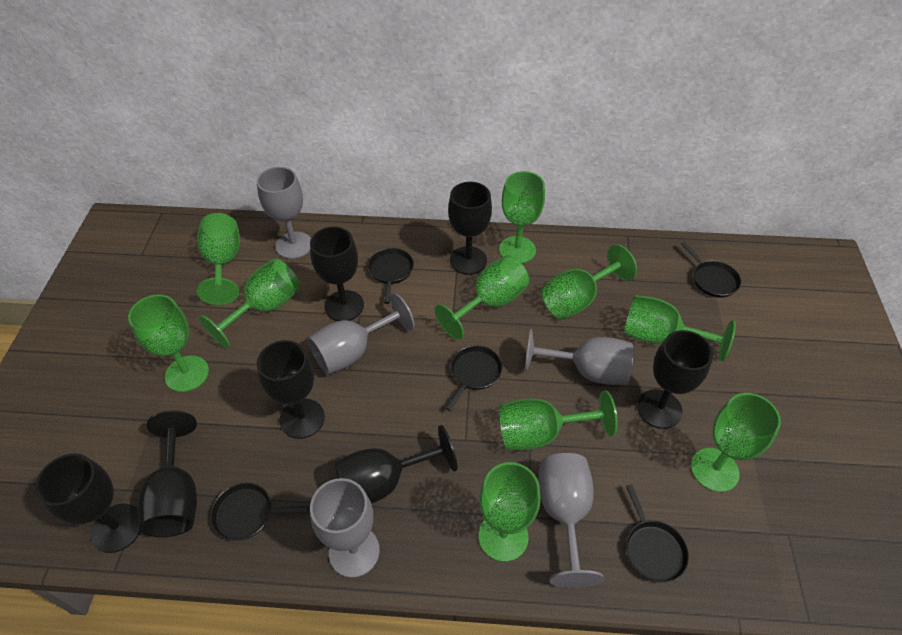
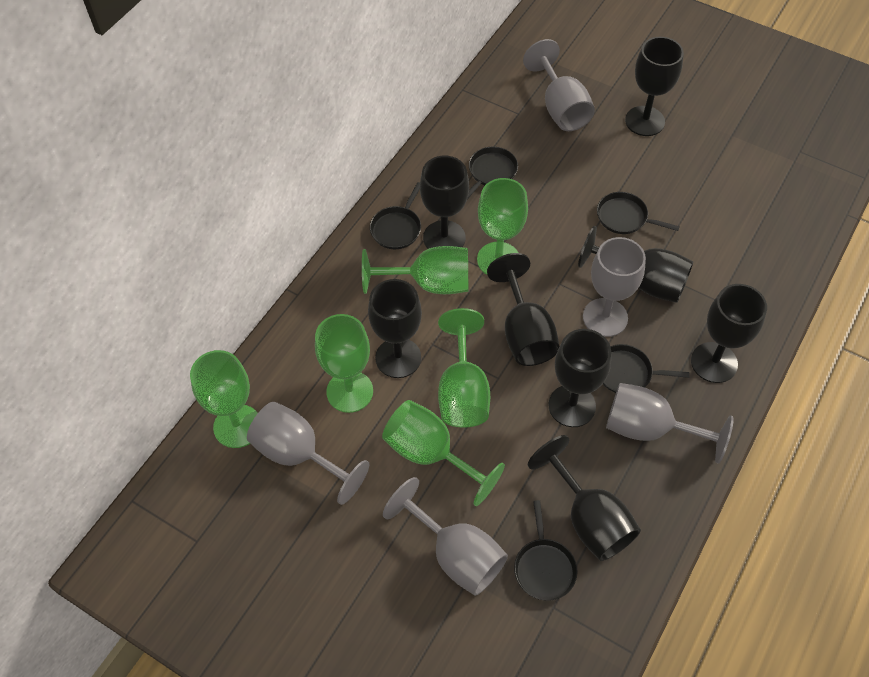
black goblet: 7 -> 8
green goblet: 10 -> 6

